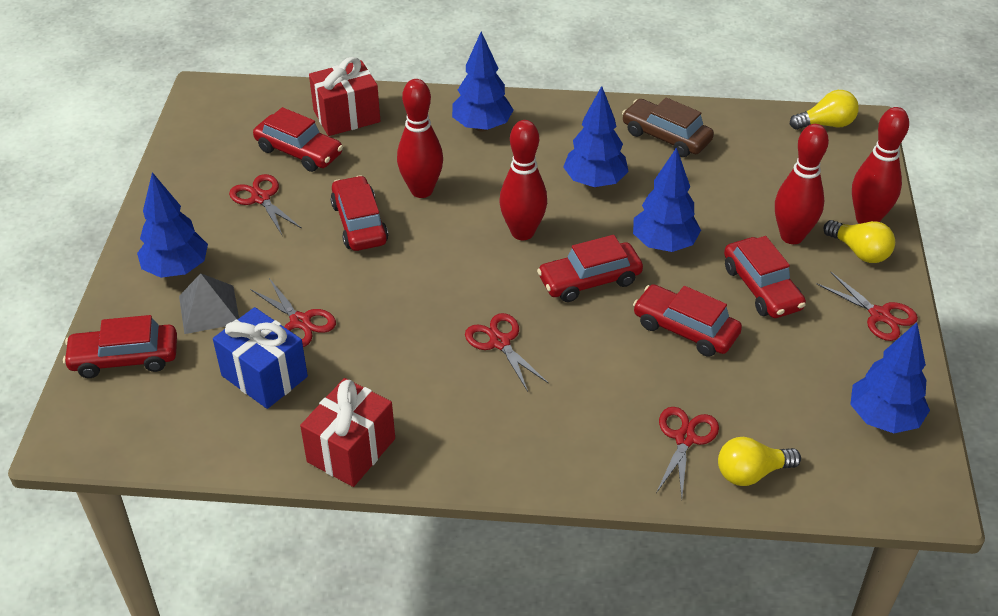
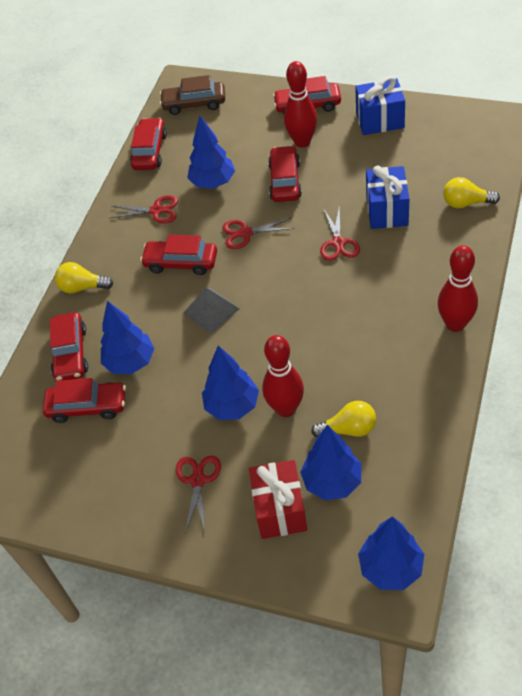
blue gift: 1 -> 2
red bowling pin: 4 -> 3
red gift: 2 -> 1
red scissors: 5 -> 4

